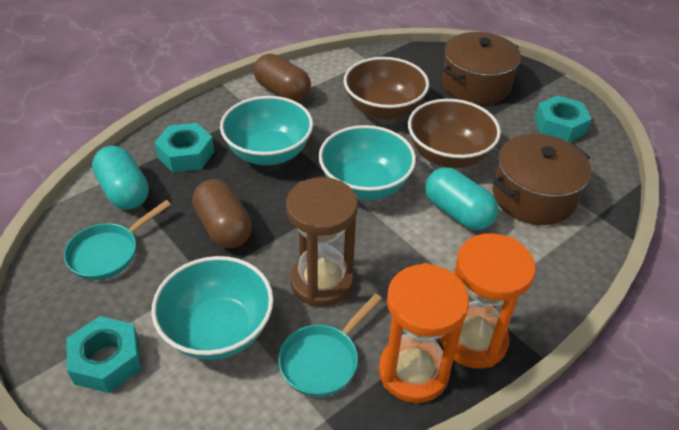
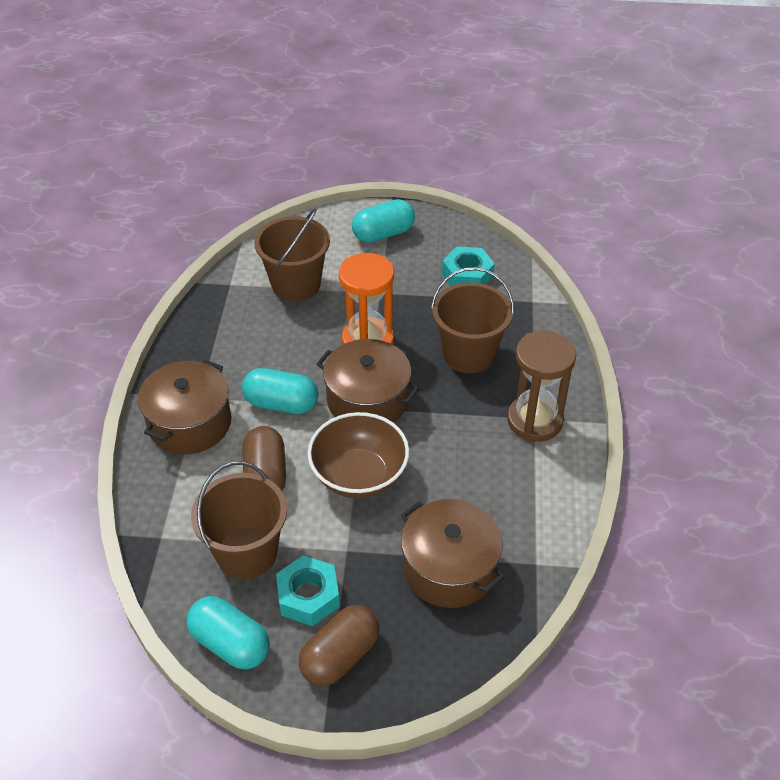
brown bowl: 2 -> 1
brown bucket: 0 -> 3
brown pot: 2 -> 3
orange hourglass: 2 -> 1
turquoise bowl: 3 -> 0
turquoise capsule: 2 -> 3
turquoise nut: 3 -> 2
turquoise pan: 2 -> 0

